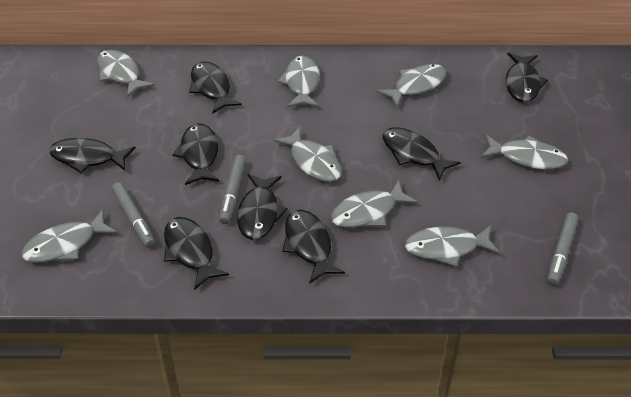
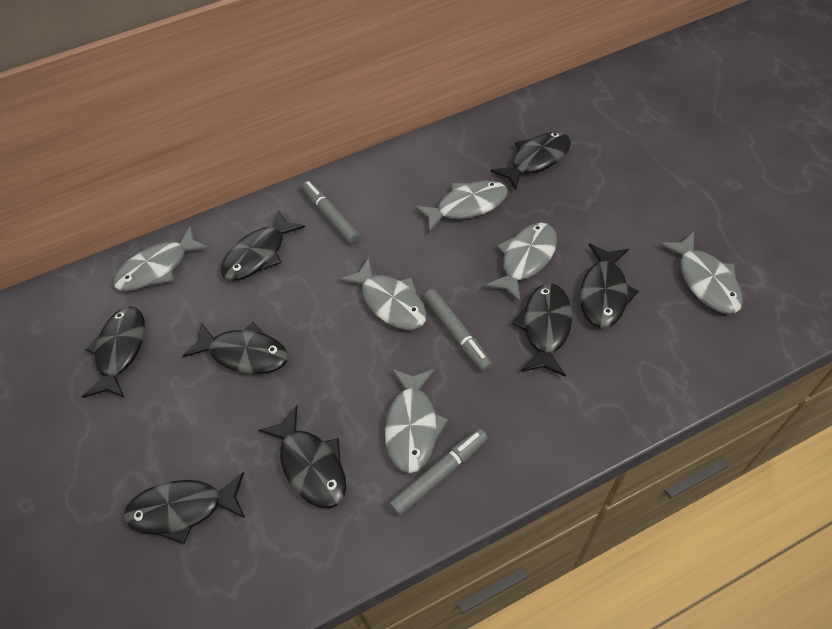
grey fish: 8 -> 6

